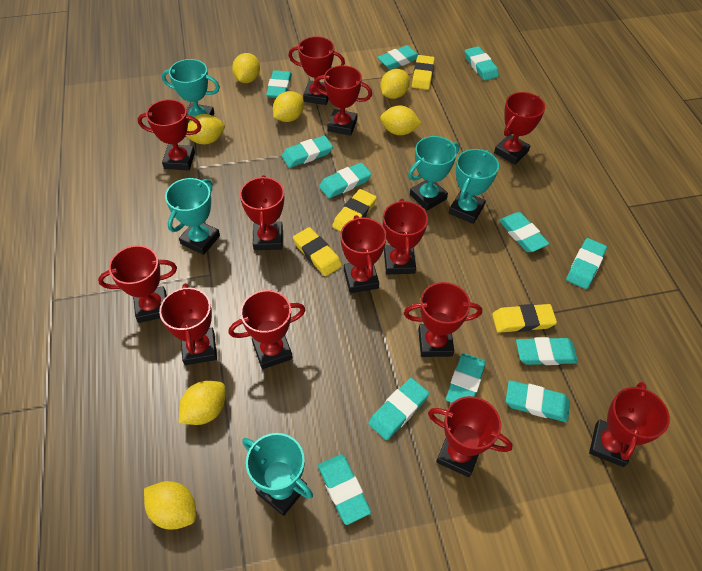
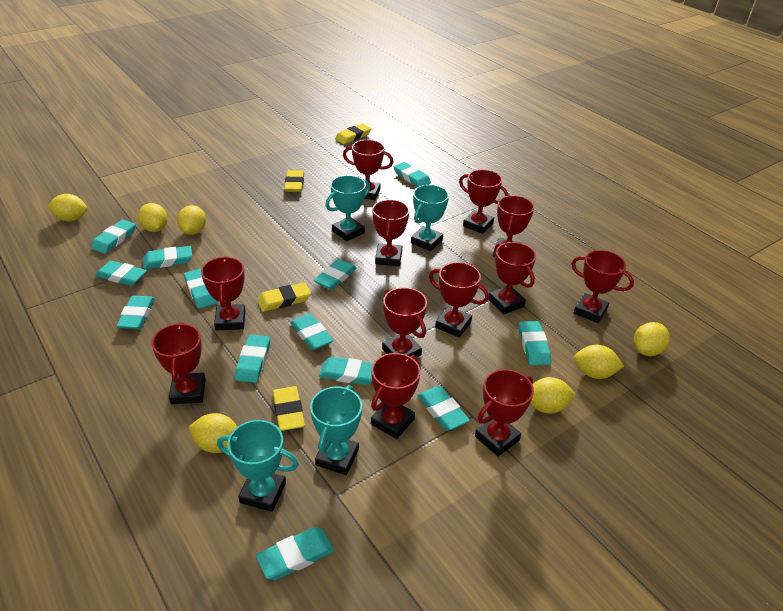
red trophy: 13 -> 12
turquoise eraser: 12 -> 13
turquoise trophy: 5 -> 4

